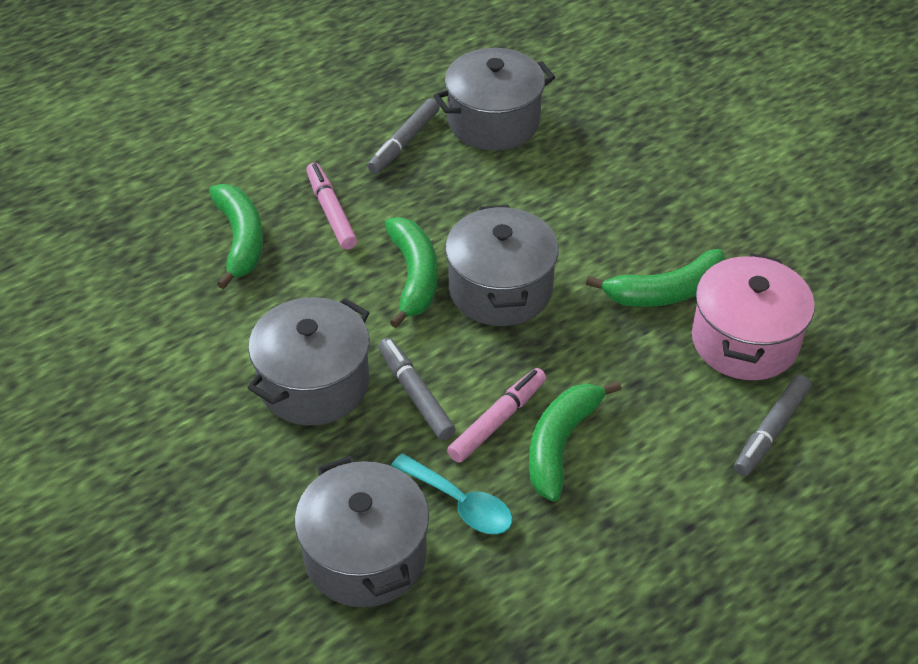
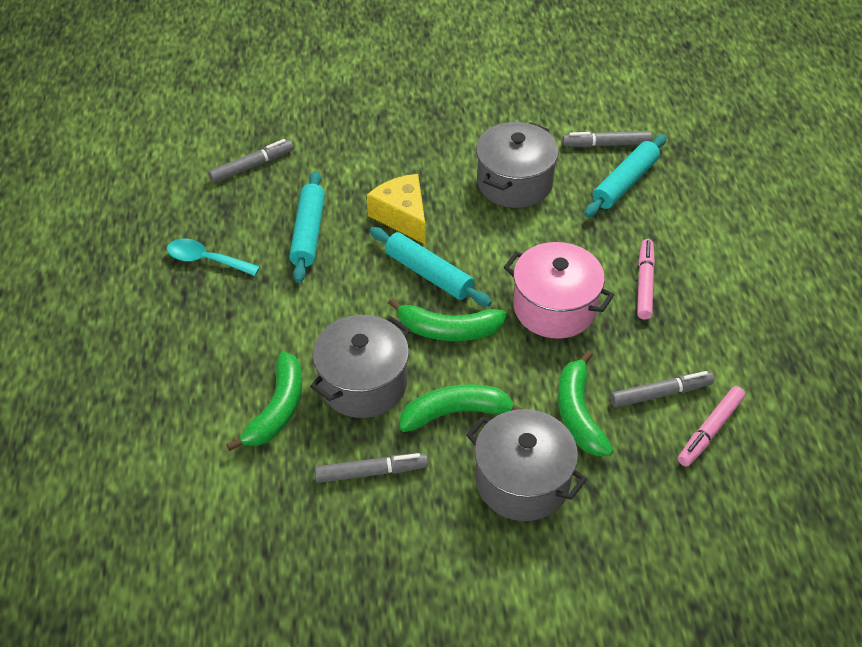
grey marker: 3 -> 4
grey pot: 4 -> 3
turquoise rolling pin: 0 -> 3
yellow cheese: 0 -> 1

